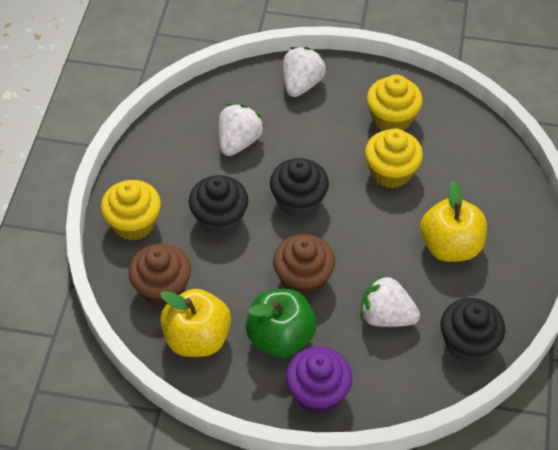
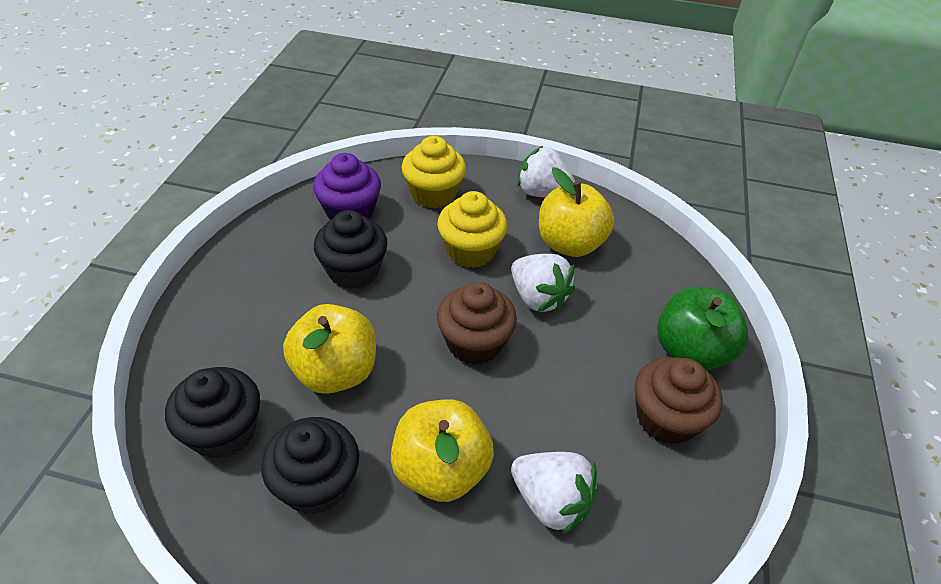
yellow apple: 2 -> 3
yellow cupcake: 3 -> 2

